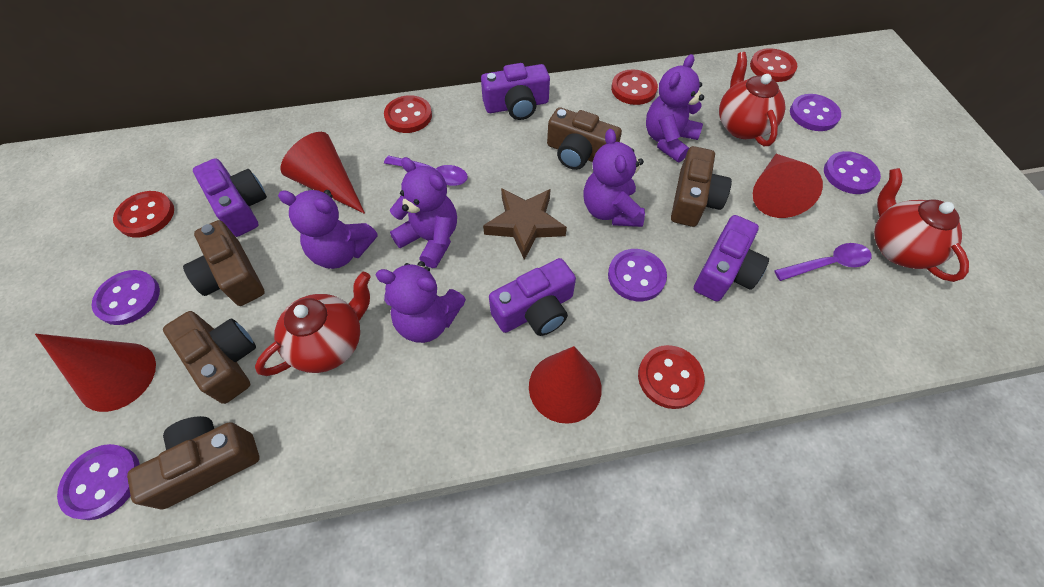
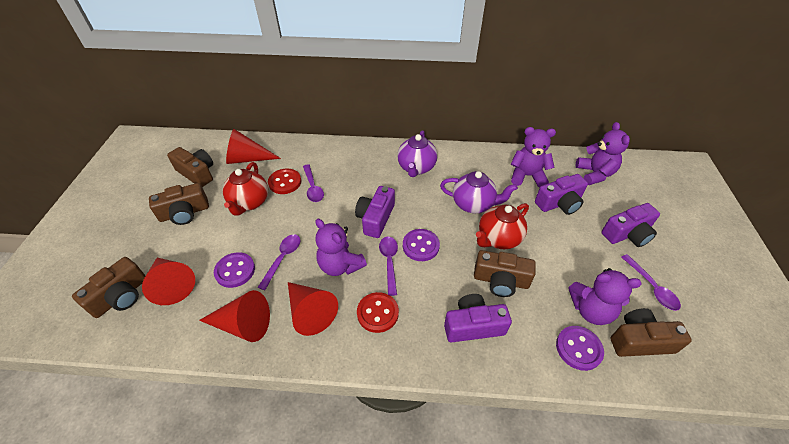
brown star: 1 -> 0
purple button: 5 -> 3
purple spoon: 2 -> 4
purple teapot: 0 -> 2
purple teddy bear: 5 -> 4
red button: 5 -> 2
red teapot: 3 -> 2

